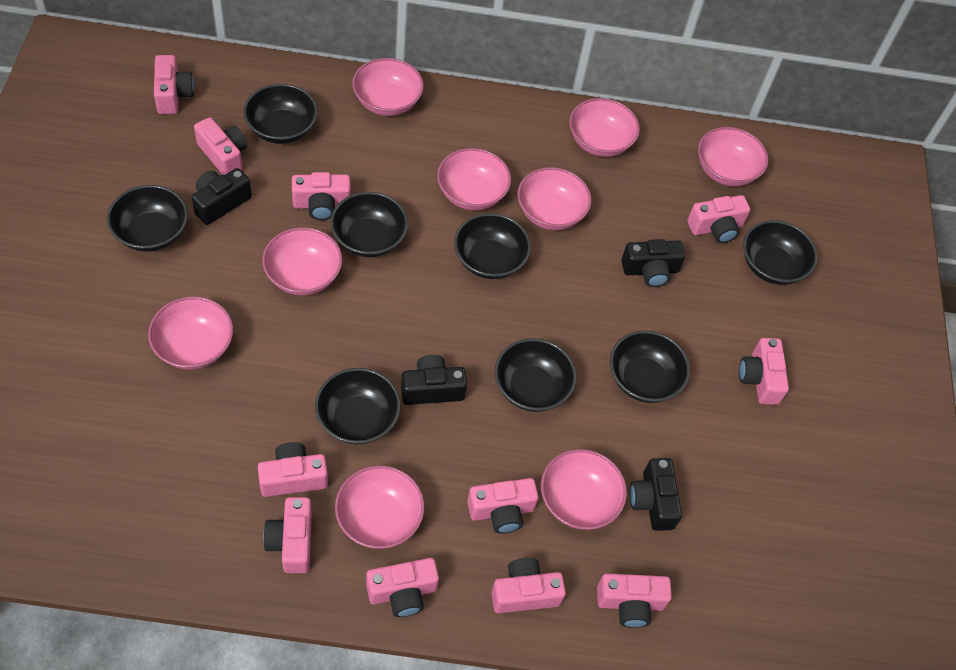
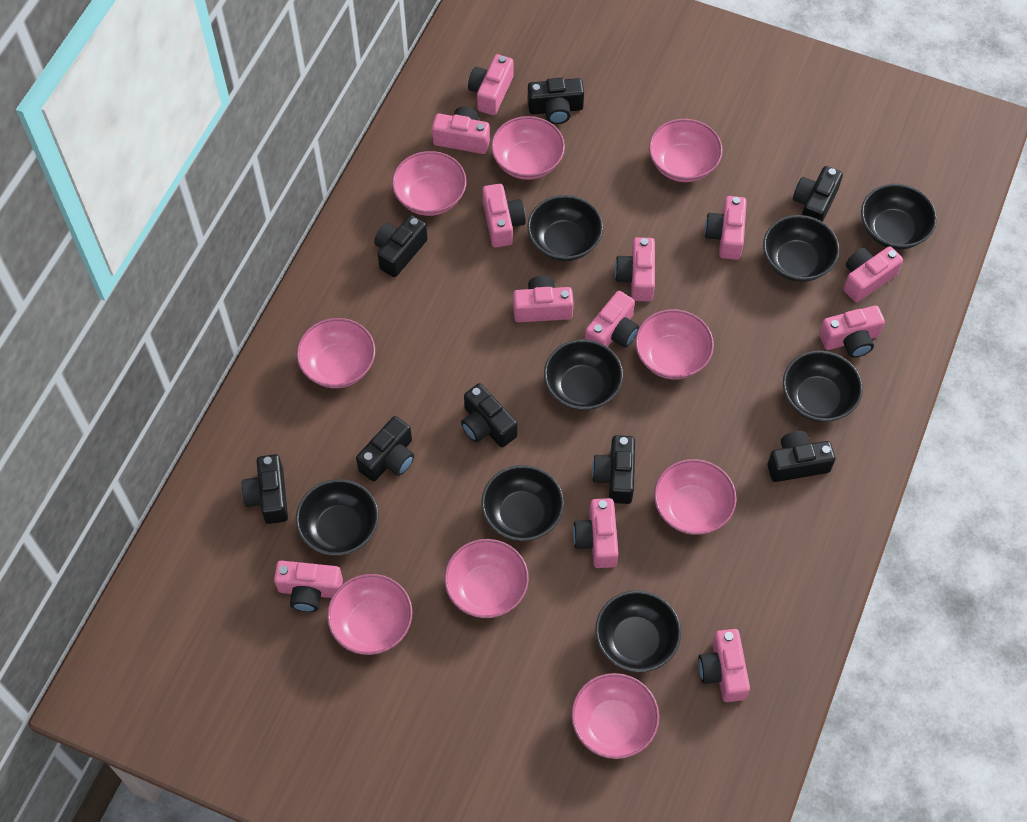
black camera: 4 -> 8
pink camera: 11 -> 12

